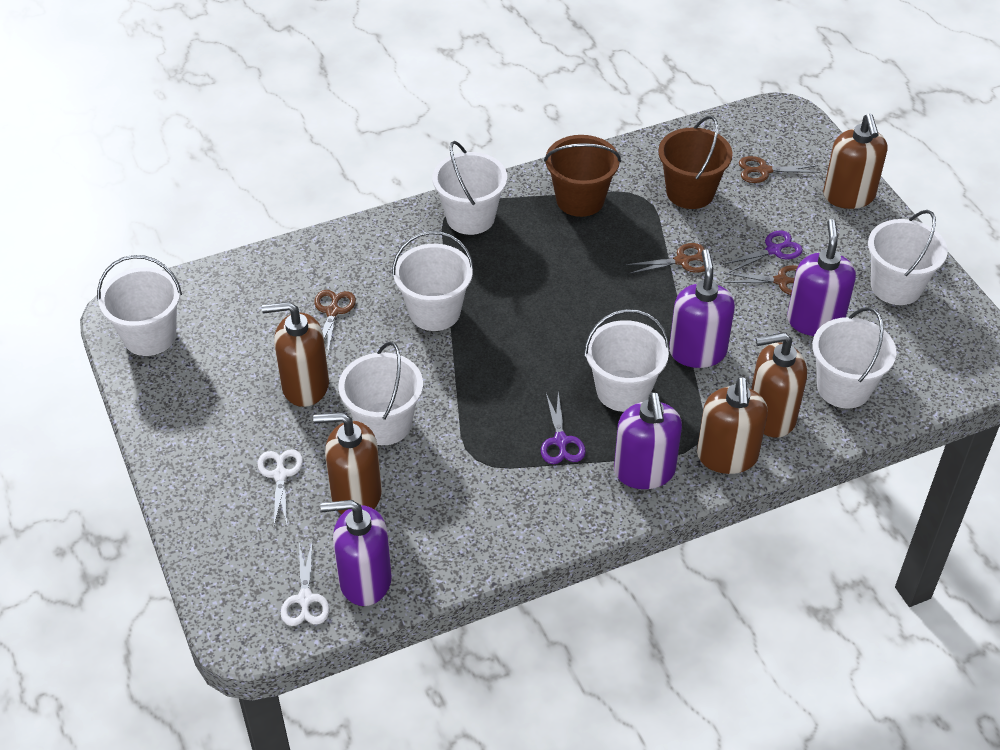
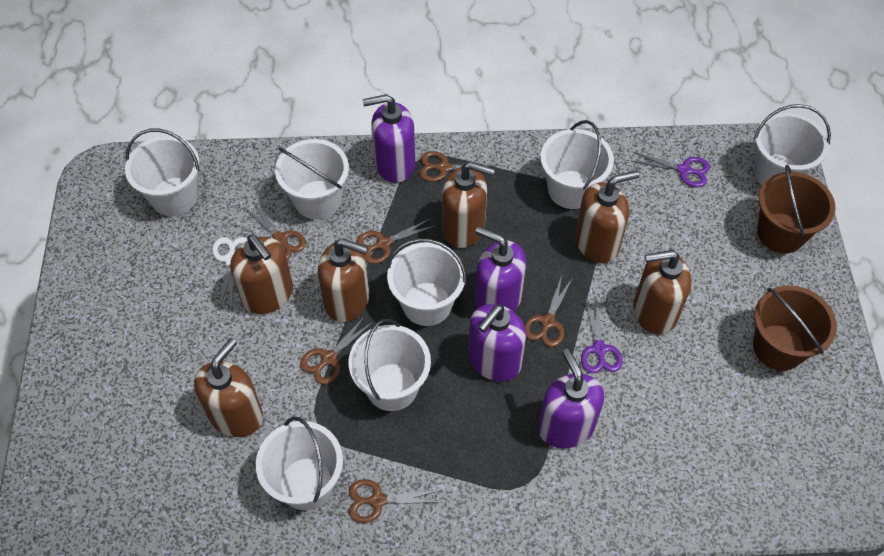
brown scissors: 4 -> 6
brown soap dispenser: 5 -> 6
white scissors: 2 -> 1

